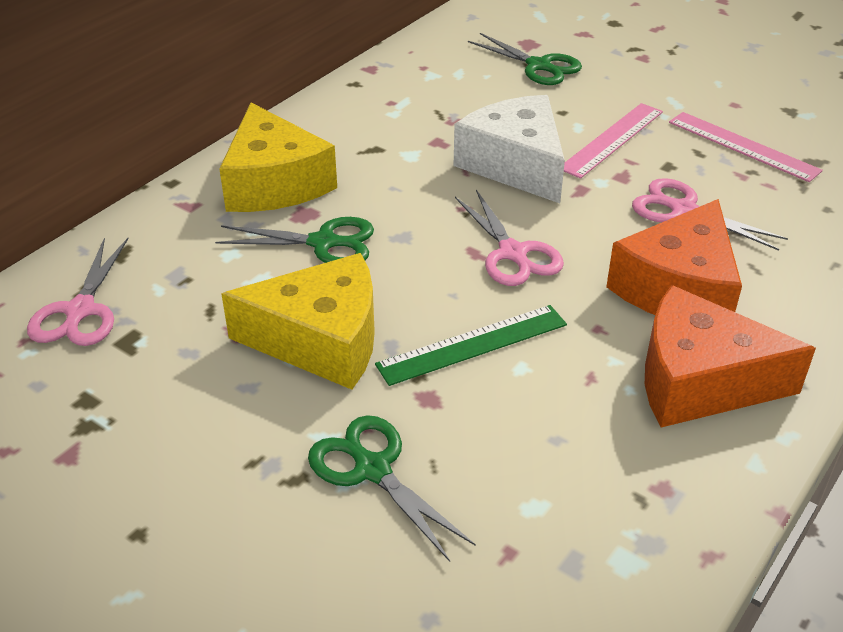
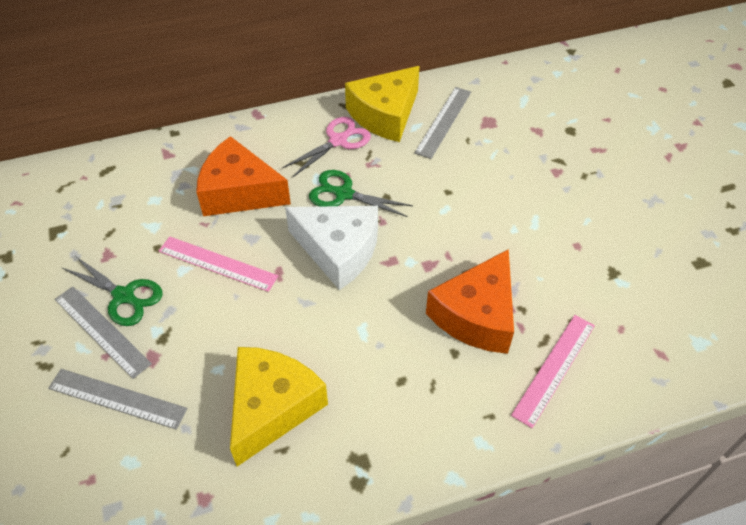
green ruler: 1 -> 0
green scissors: 3 -> 2
grey ruler: 0 -> 3
pink scissors: 3 -> 1

